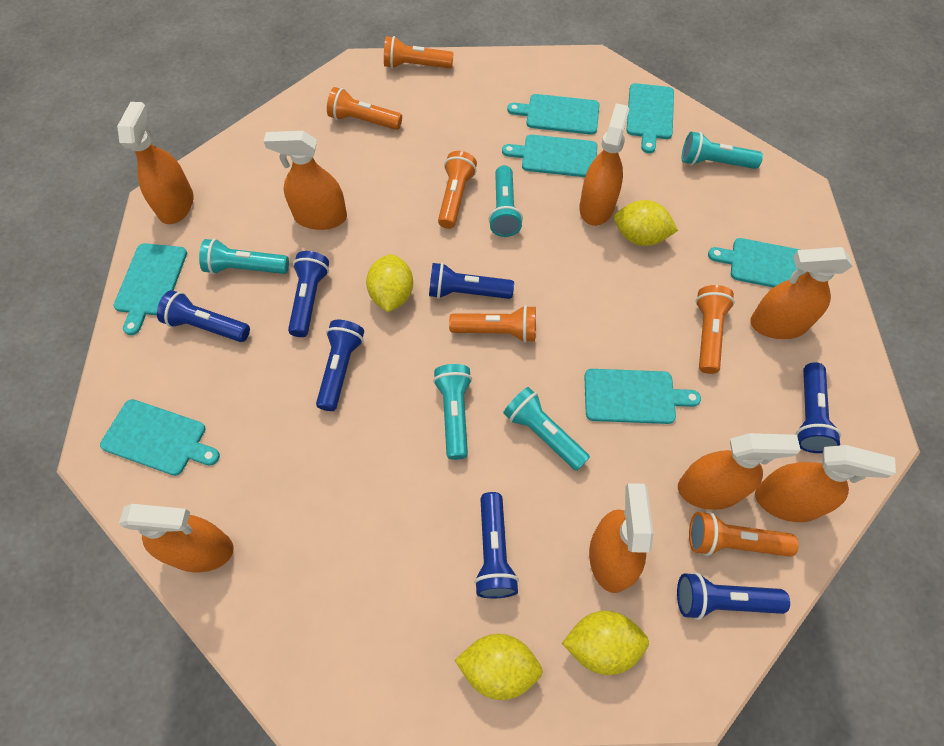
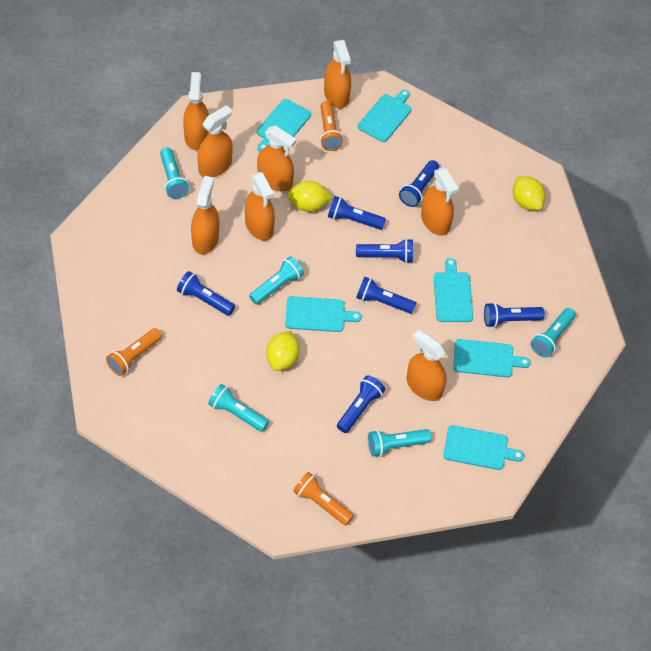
orange flashlight: 6 -> 3
turquoise cutting board: 7 -> 6
yellow lemon: 4 -> 3

